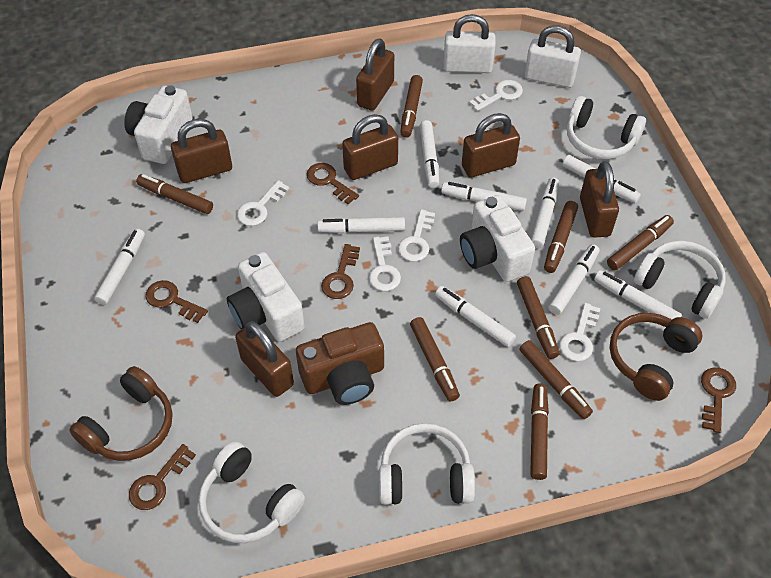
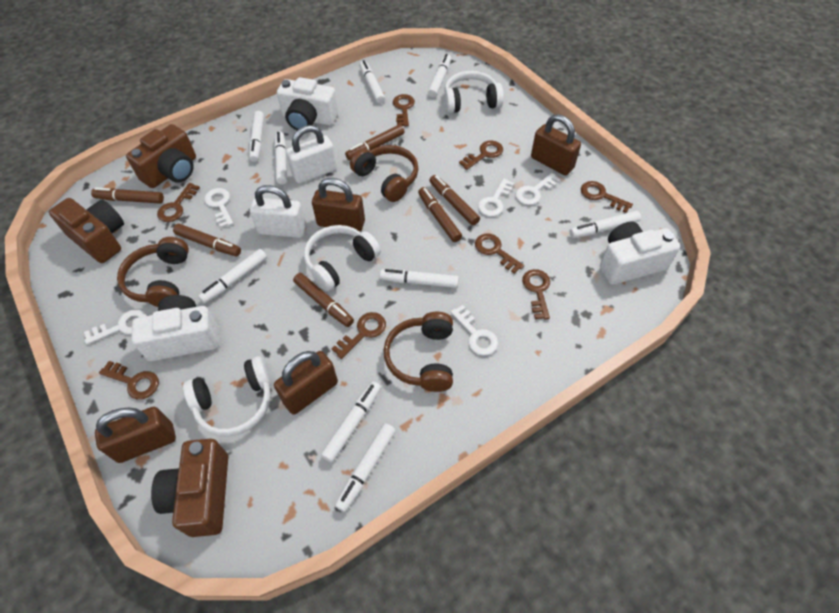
brown camera: 1 -> 3
brown headphones: 2 -> 3
brown key: 5 -> 8
brown marker: 8 -> 6
brown padlock: 6 -> 4
white headphones: 4 -> 3

